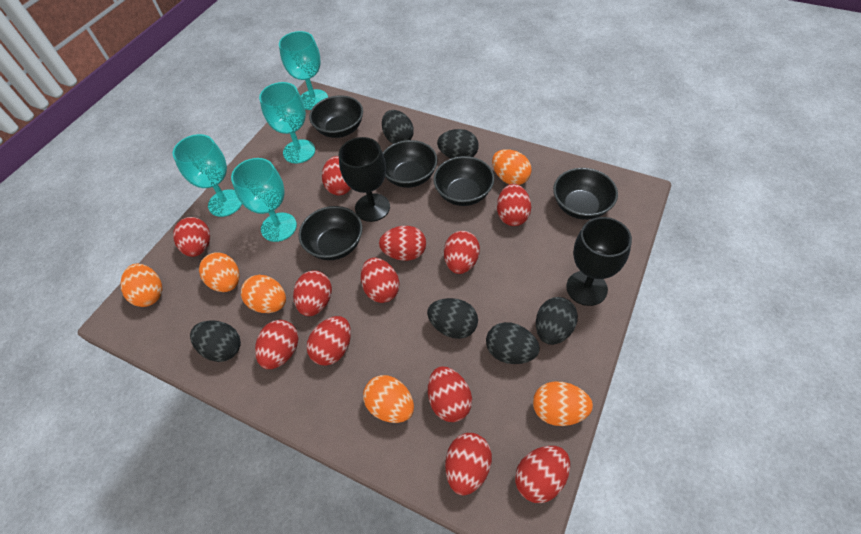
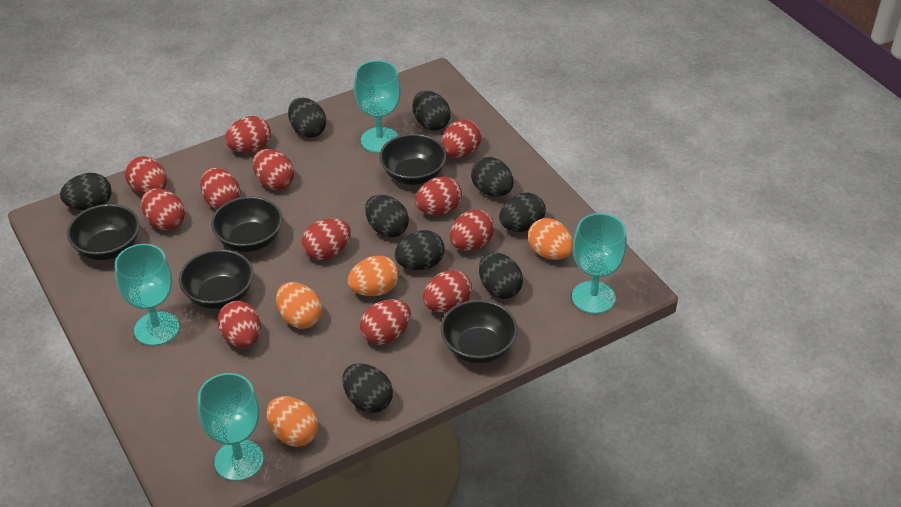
black egg: 6 -> 9
black goblet: 2 -> 0
orange egg: 6 -> 4

